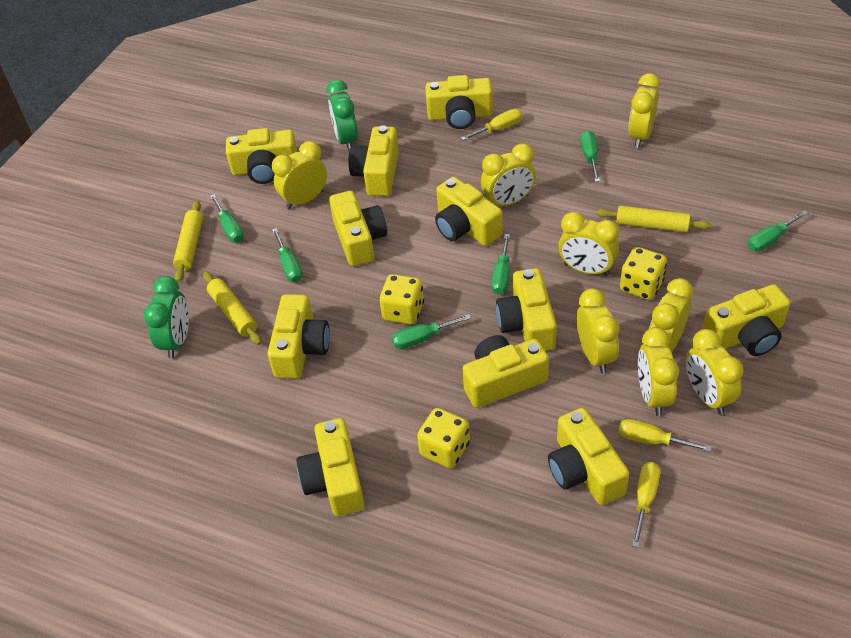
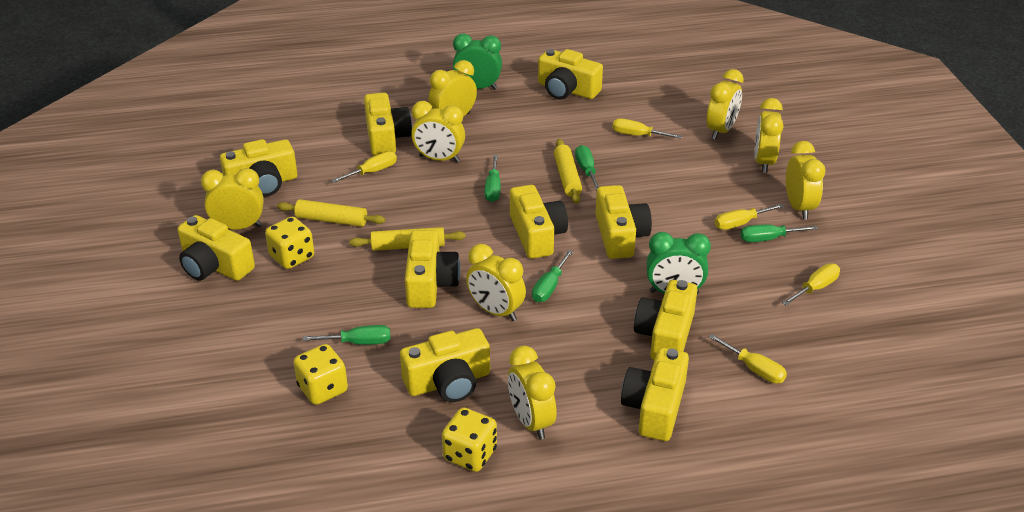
green screwdriver: 6 -> 5
yellow camera: 11 -> 10
yellow screwdriver: 3 -> 5

